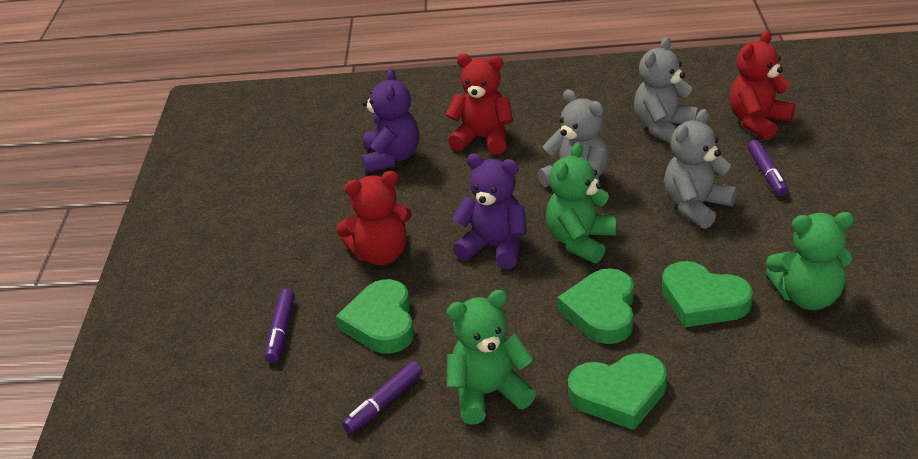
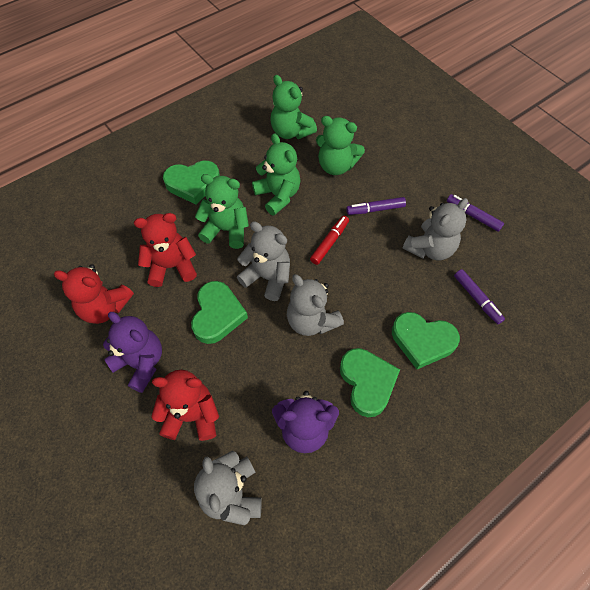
green teddy bear: 3 -> 4
grey teddy bear: 3 -> 4
red marker: 0 -> 1

